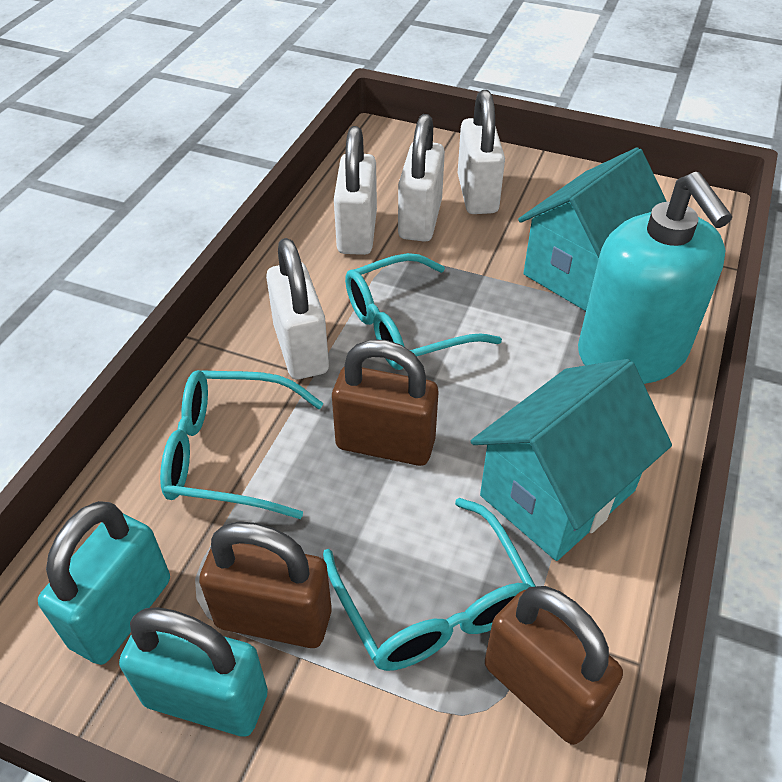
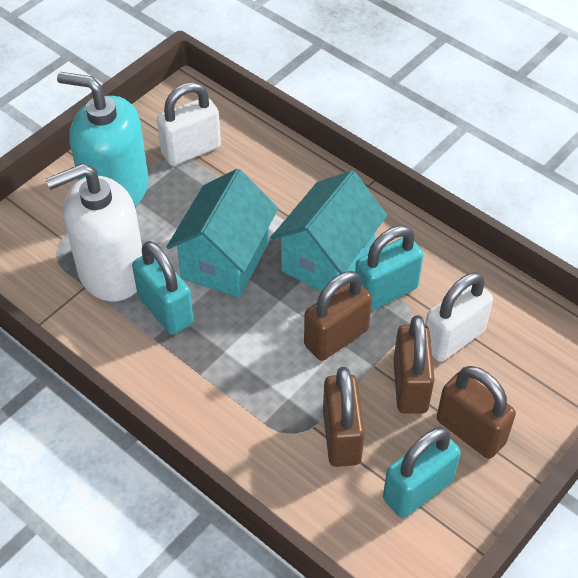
brown padlock: 3 -> 4
turquoise glasses: 3 -> 0
turquoise padlock: 2 -> 3
white padlock: 4 -> 2
white soap dispenser: 0 -> 1

